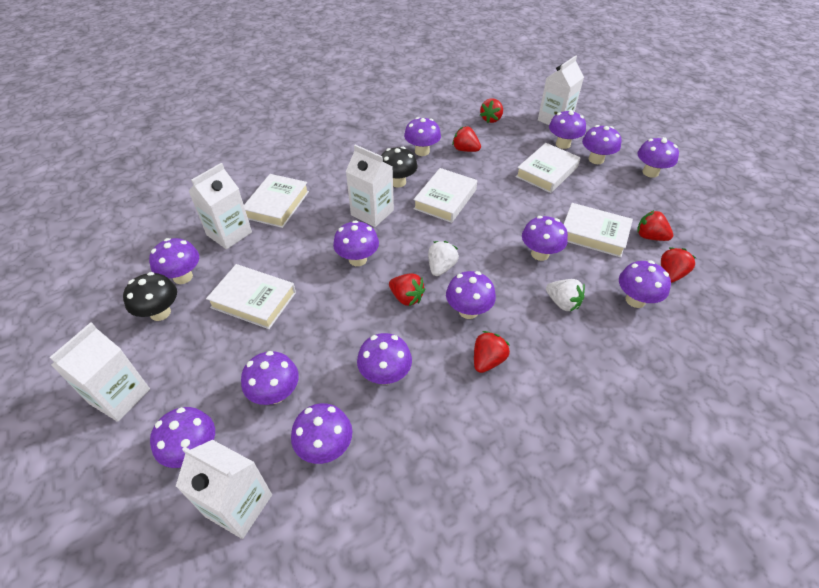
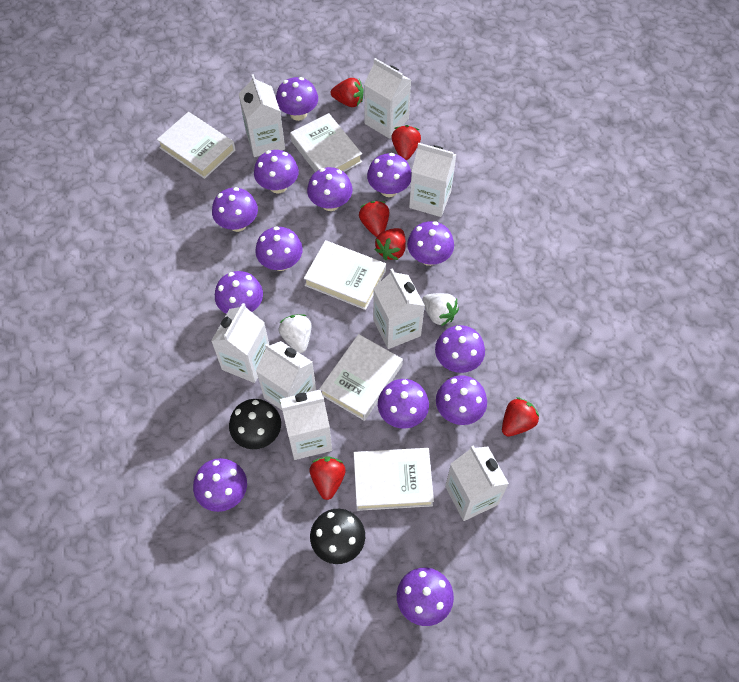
white carton: 5 -> 8

